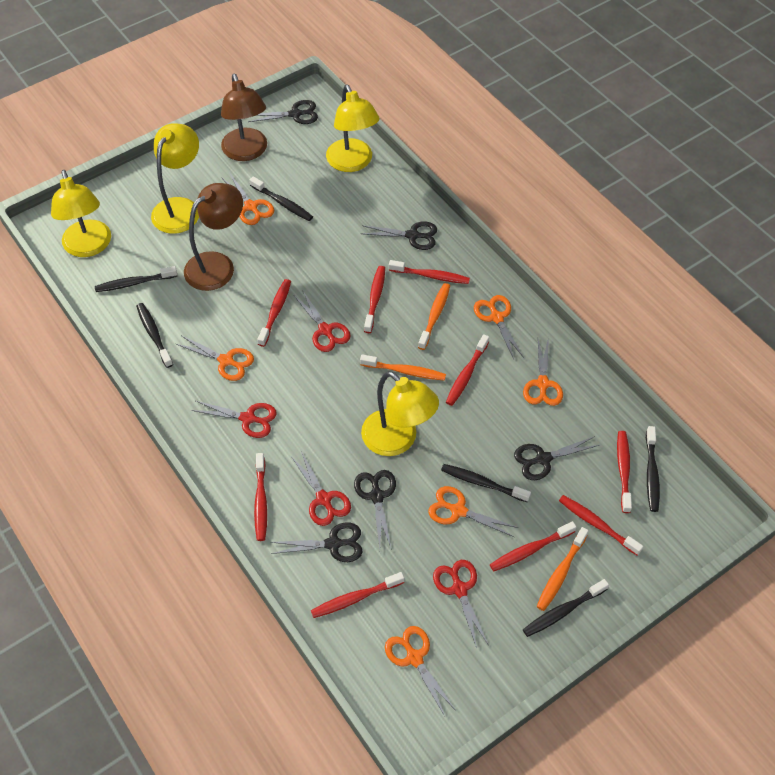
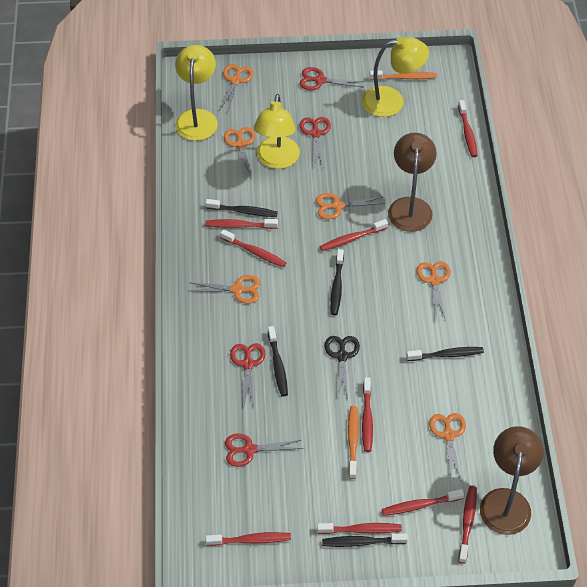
black scissors: 5 -> 1
black toothbrush: 6 -> 5
orange toothbrush: 3 -> 2
yellow lamp: 4 -> 3

